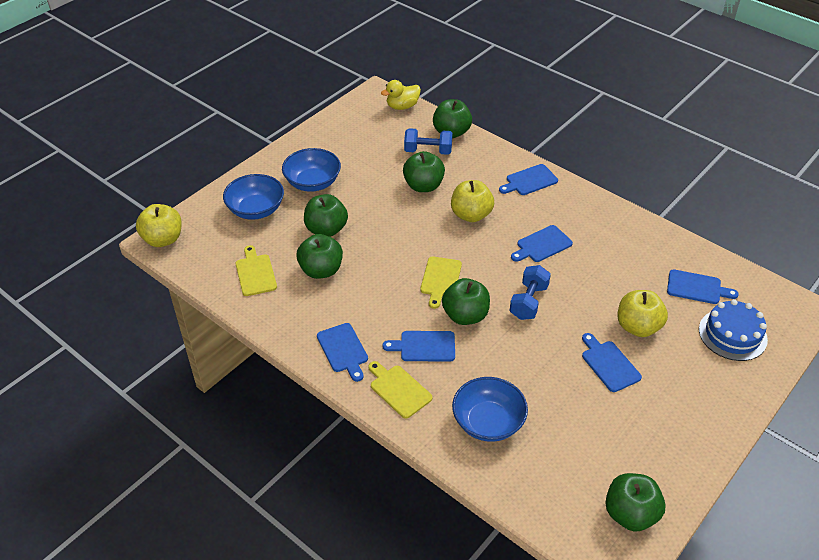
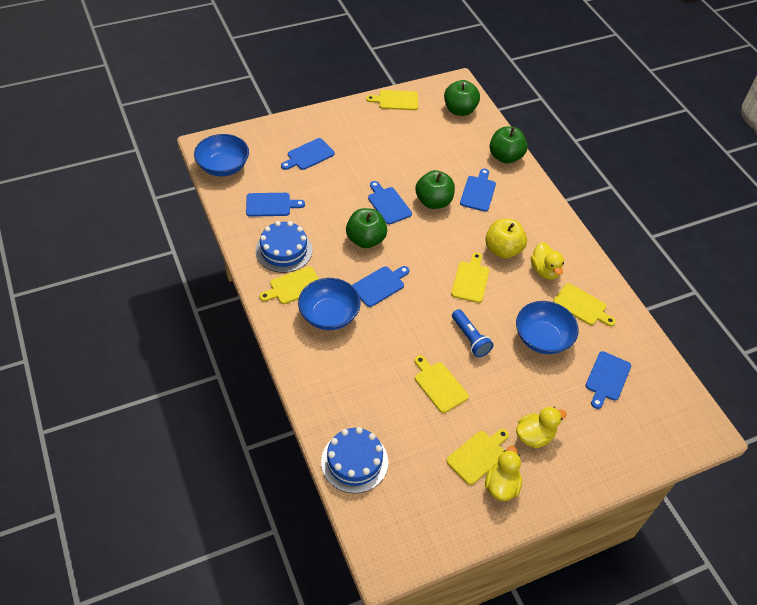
blue cake: 1 -> 2
blue dumbbell: 2 -> 0
blue flashlight: 0 -> 1
green apple: 6 -> 4
yellow apple: 3 -> 1
yellow cutting board: 3 -> 6
yellow duck: 1 -> 3

